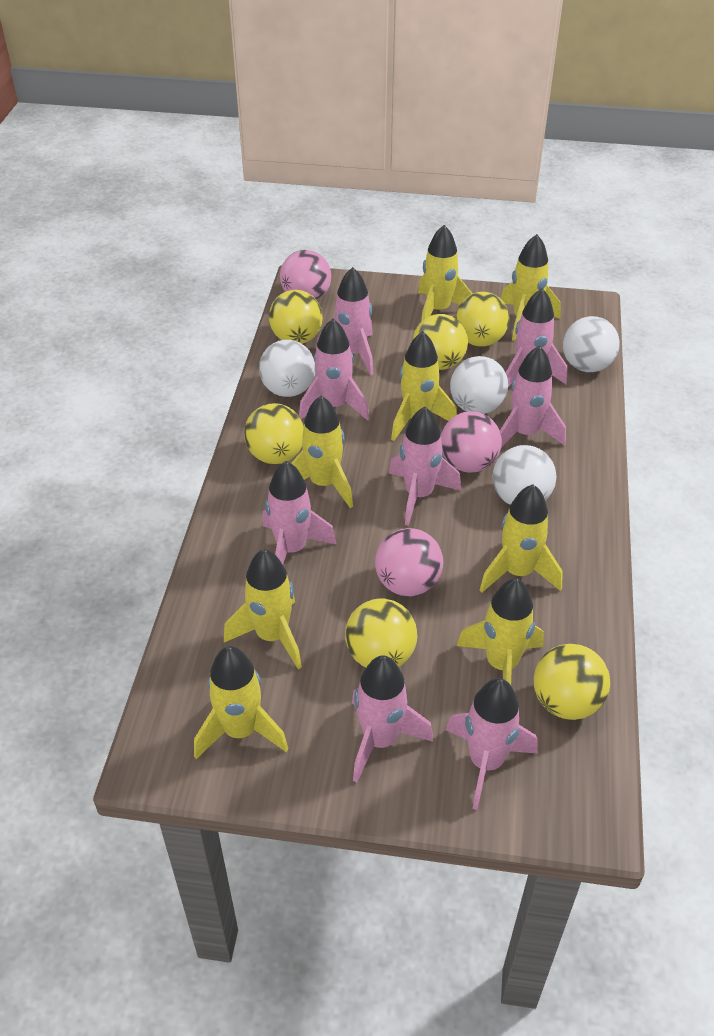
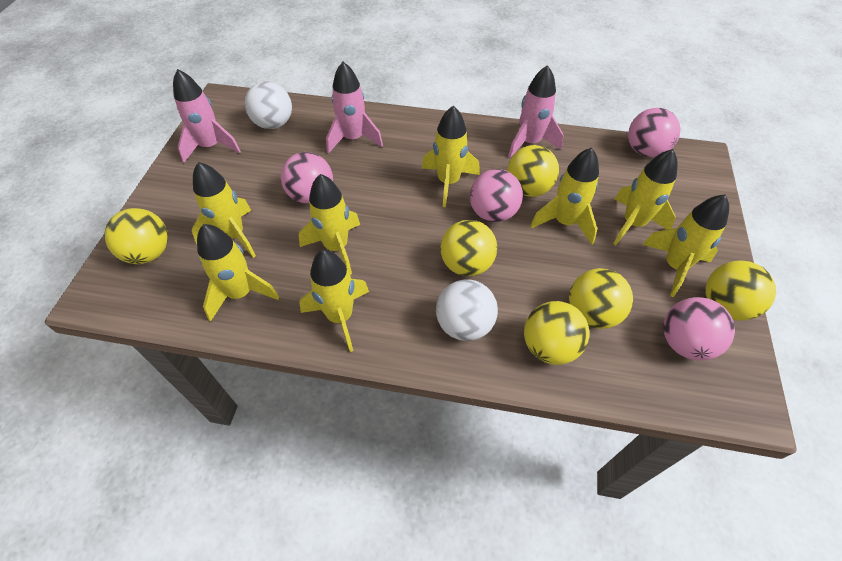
pink ball: 3 -> 4
pink rocket: 8 -> 3
white ball: 4 -> 2

